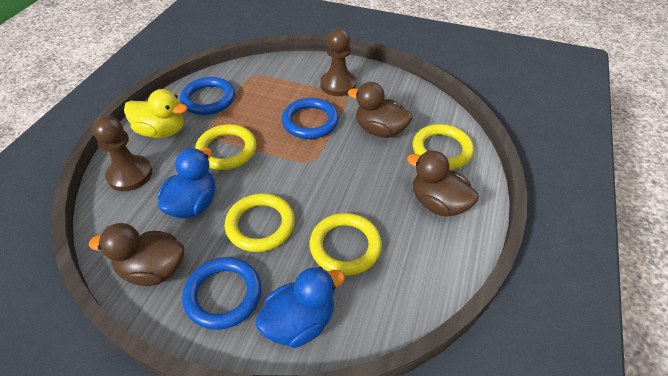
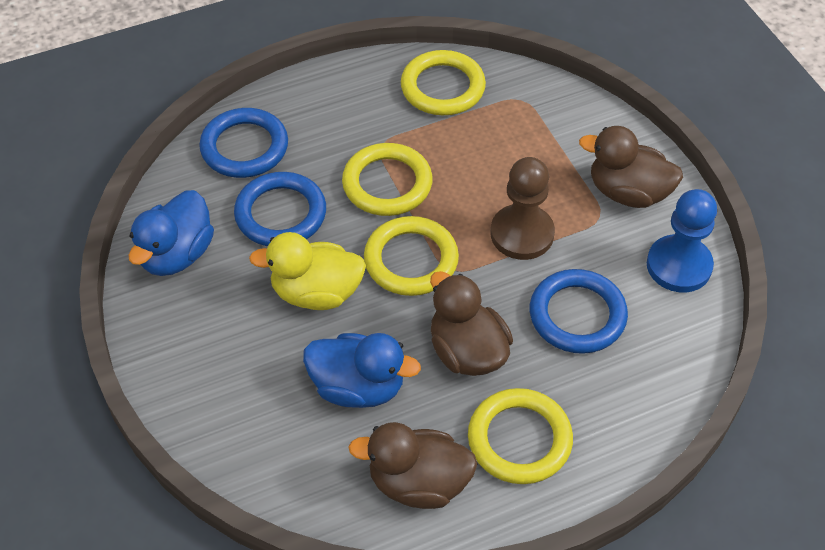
blue pawn: 0 -> 1
brown pawn: 2 -> 1

